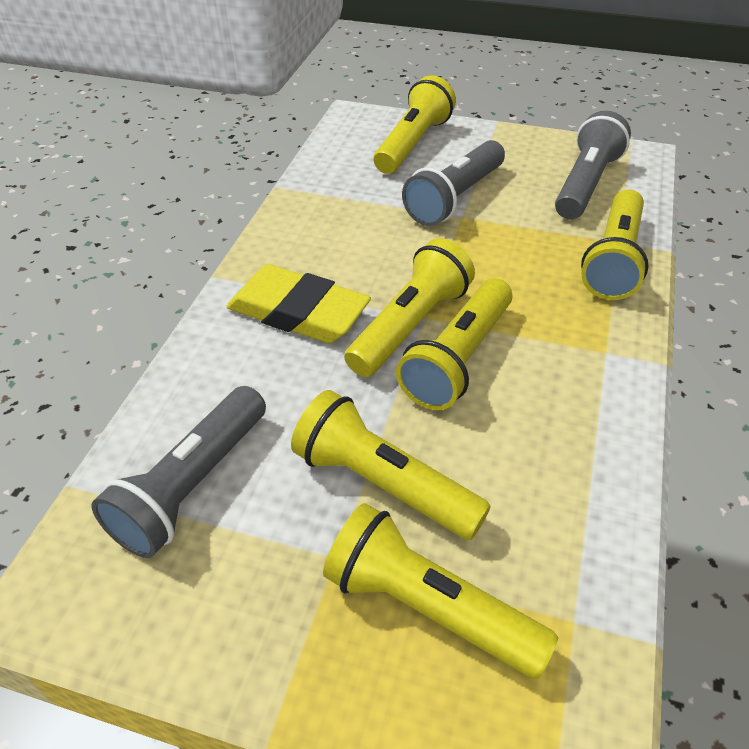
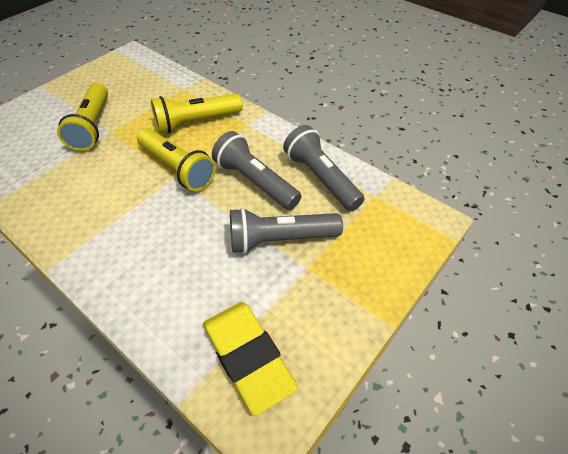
yellow flashlight: 6 -> 3

